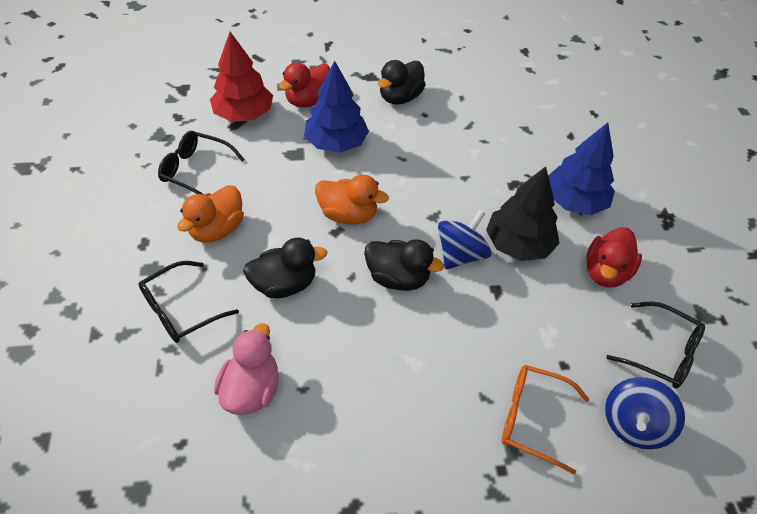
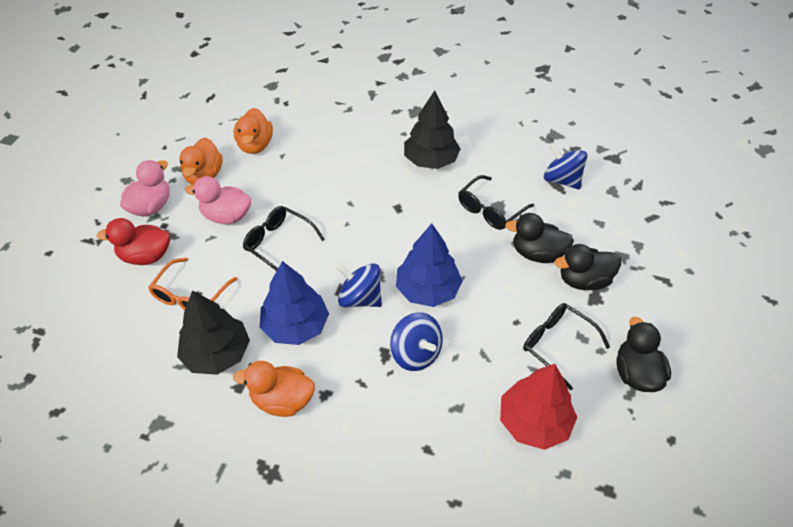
black tree: 1 -> 2
blue spinning top: 2 -> 3
orange duck: 2 -> 3
pink duck: 1 -> 2
red duck: 2 -> 1

